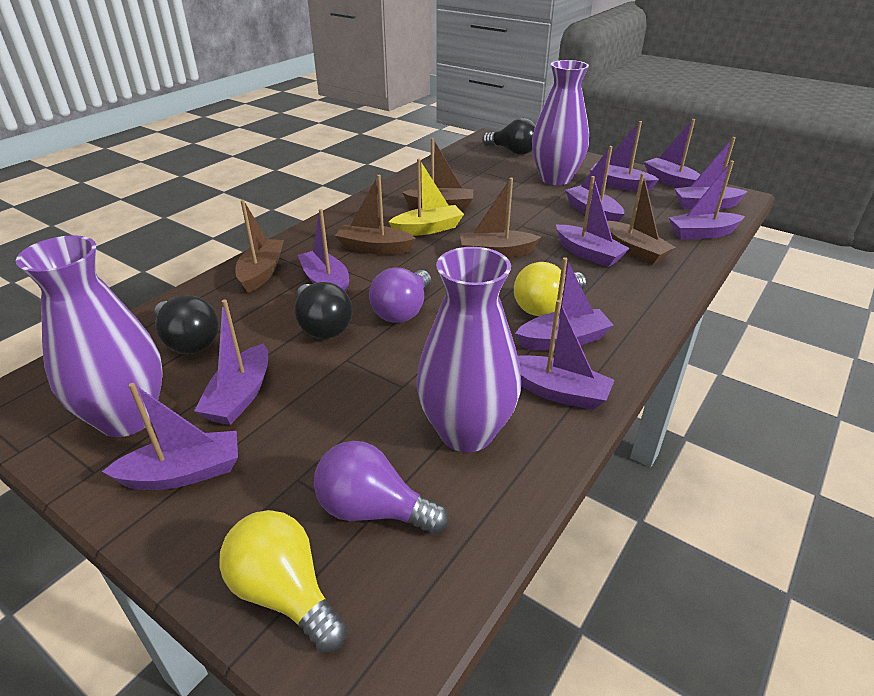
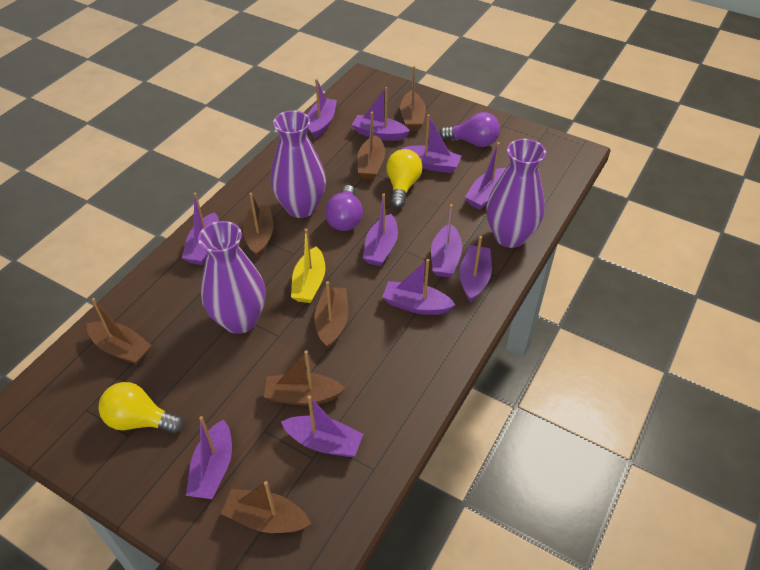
black light bulb: 3 -> 0
brown boat: 5 -> 7

